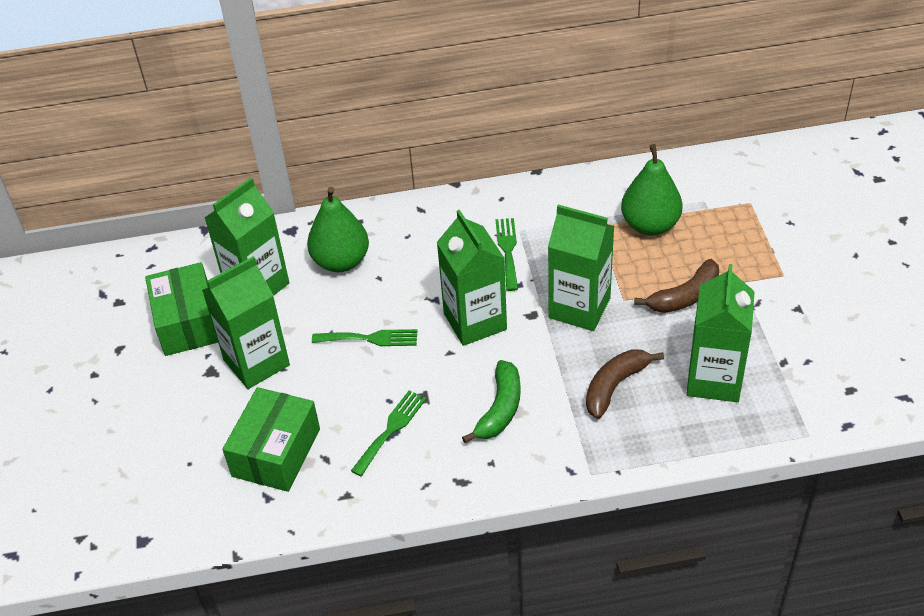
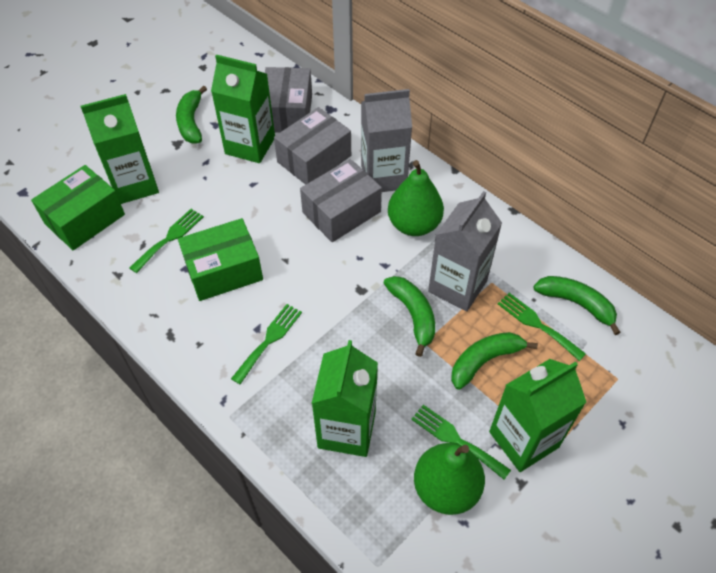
brown banana: 2 -> 0
green banana: 1 -> 4
green carton: 5 -> 4
green fork: 3 -> 4
grey box: 0 -> 3
grey carton: 0 -> 2

